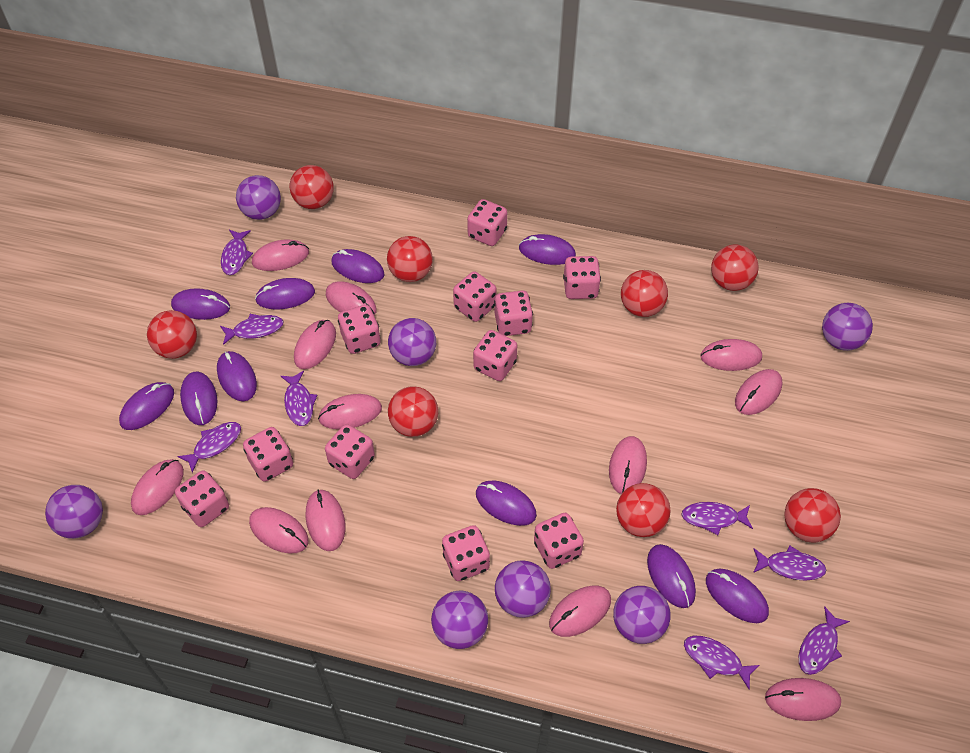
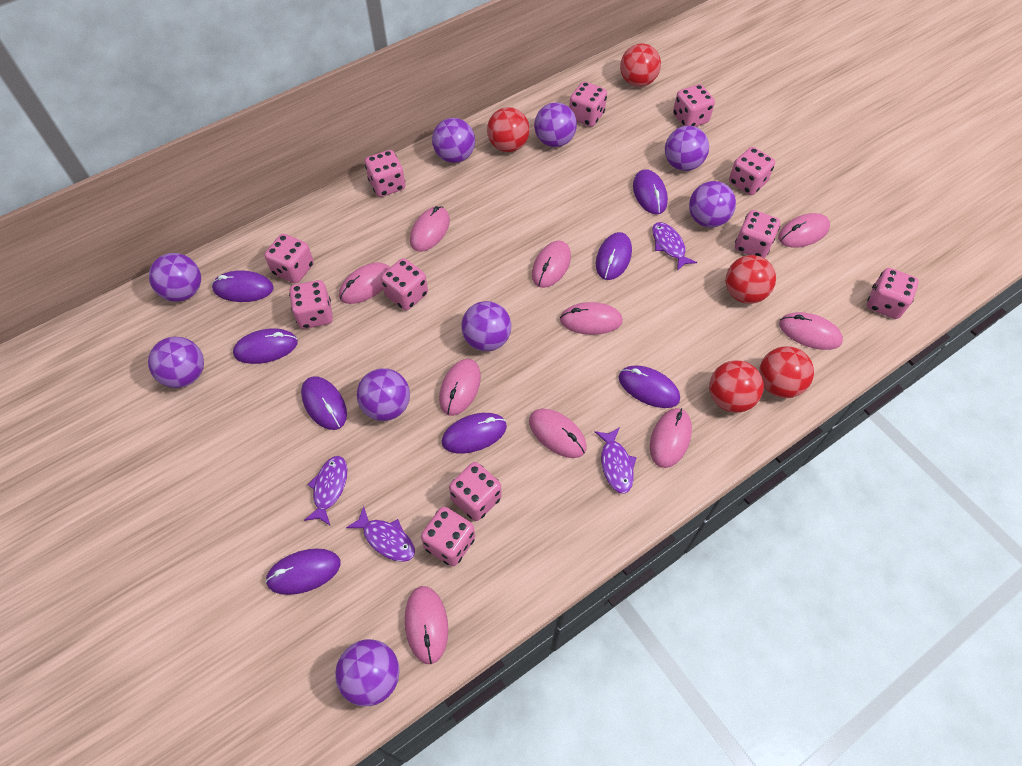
pink mouse: 12 -> 10
purple ball: 7 -> 9
purple fish: 8 -> 4
purple mouse: 10 -> 8
red ball: 8 -> 5

